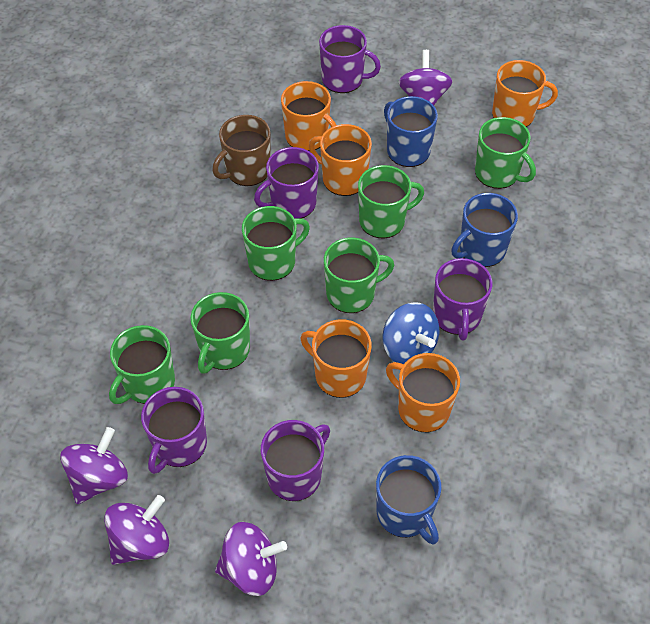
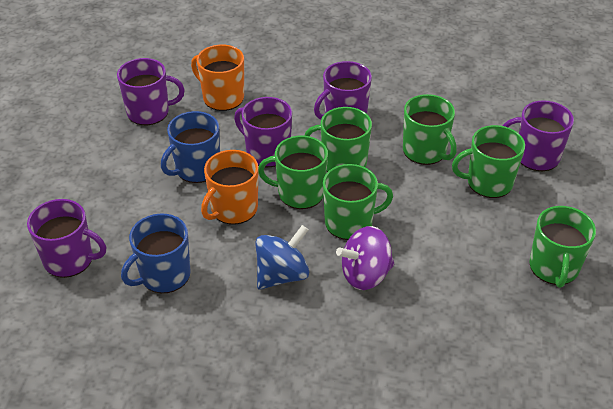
blue mug: 3 -> 2
brown mug: 1 -> 0
orange mug: 5 -> 2
purple spinning top: 4 -> 1

